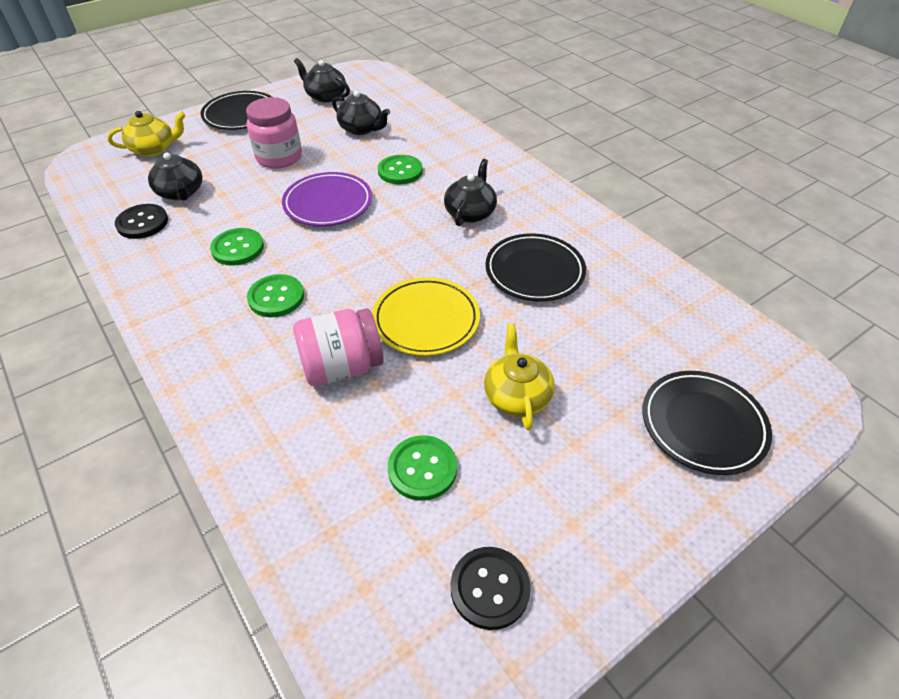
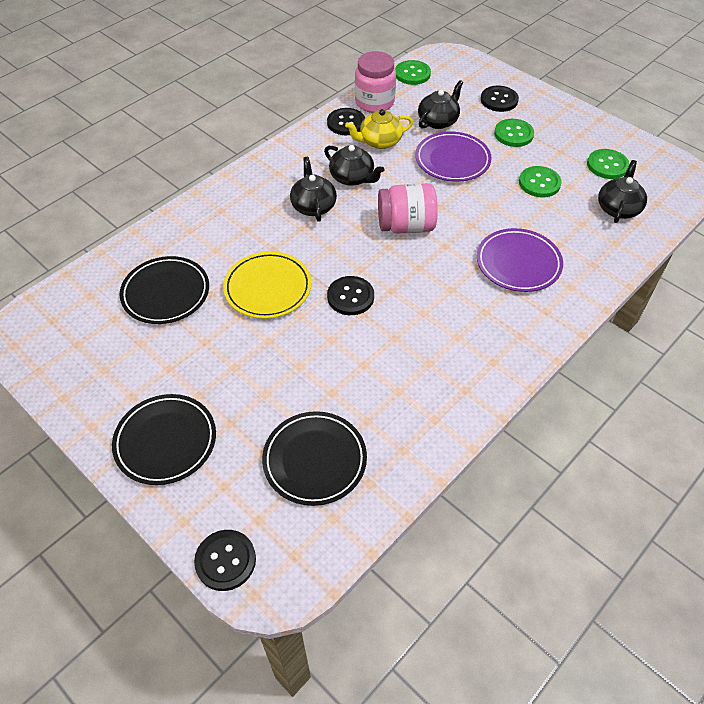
black button: 2 -> 4
purple plate: 1 -> 2
yellow teapot: 2 -> 1

